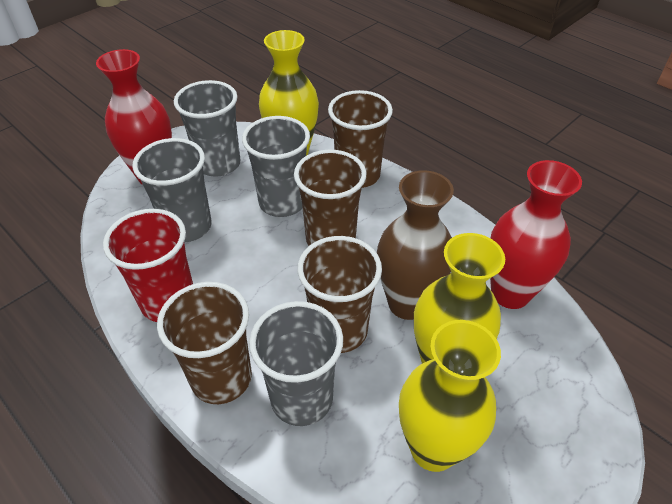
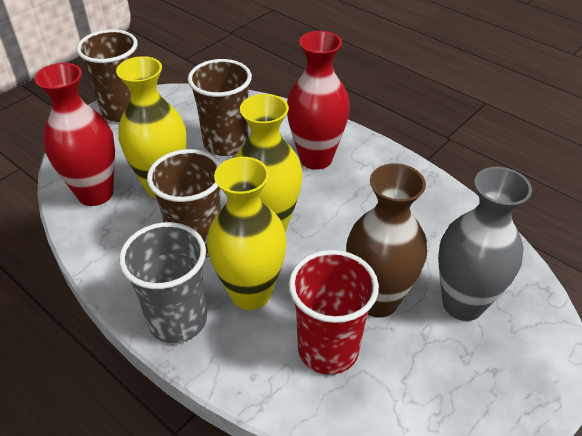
brown cup: 4 -> 3
grey cup: 4 -> 1
grey vase: 0 -> 1

